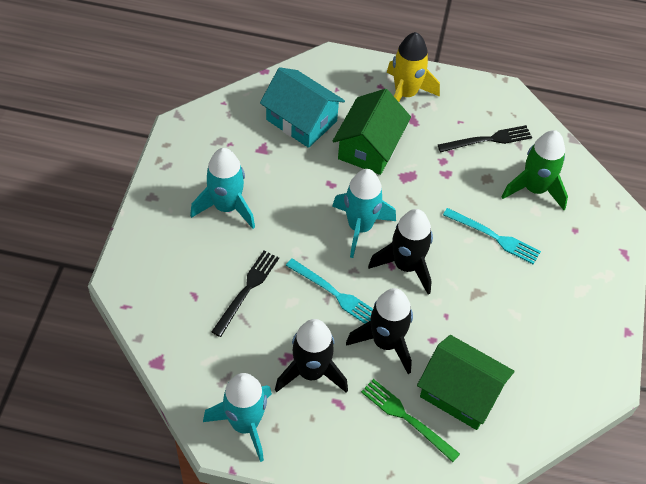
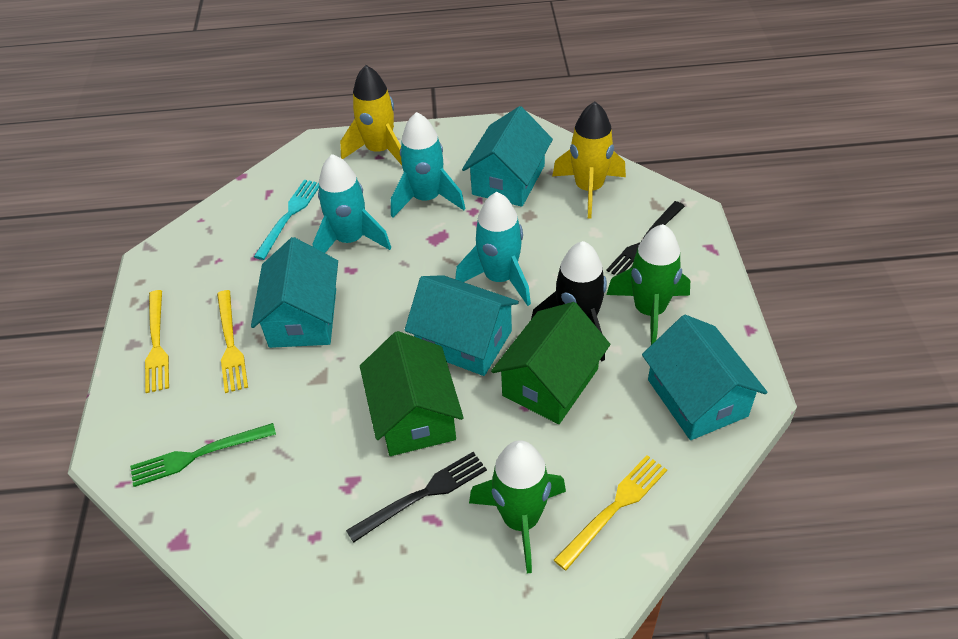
black rocket: 3 -> 1
green rocket: 1 -> 2
turquoise fork: 2 -> 1
turquoise house: 1 -> 4
yellow fork: 0 -> 3
yellow rocket: 1 -> 2

